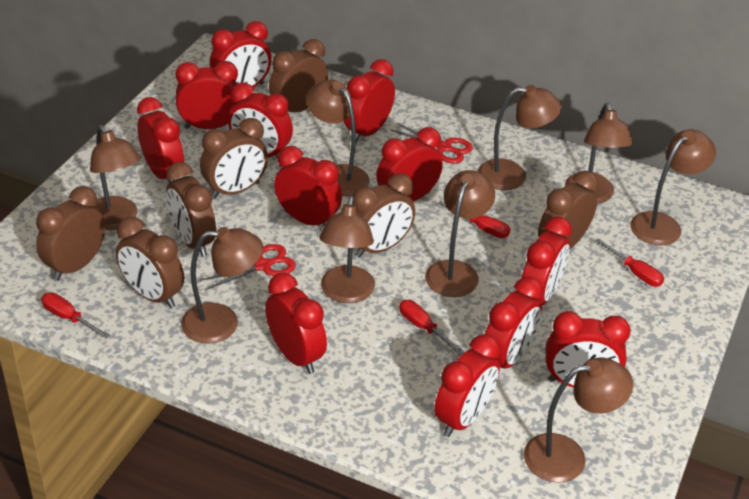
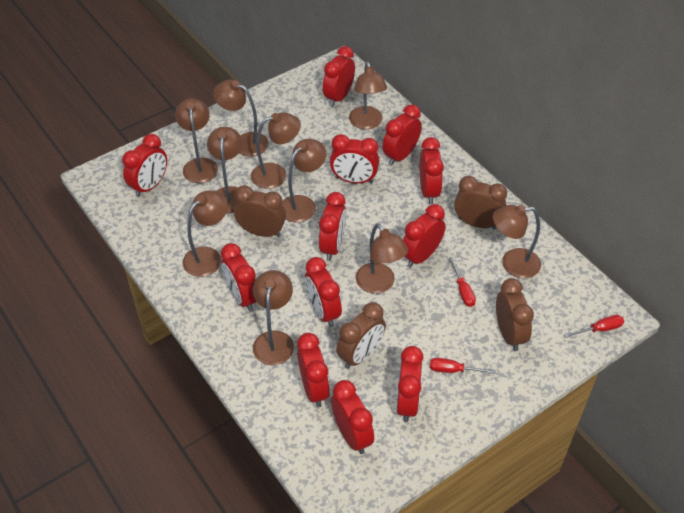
brown clock: 7 -> 4
brown lamp: 9 -> 10
red scissors: 2 -> 0
red screwdriver: 4 -> 3

